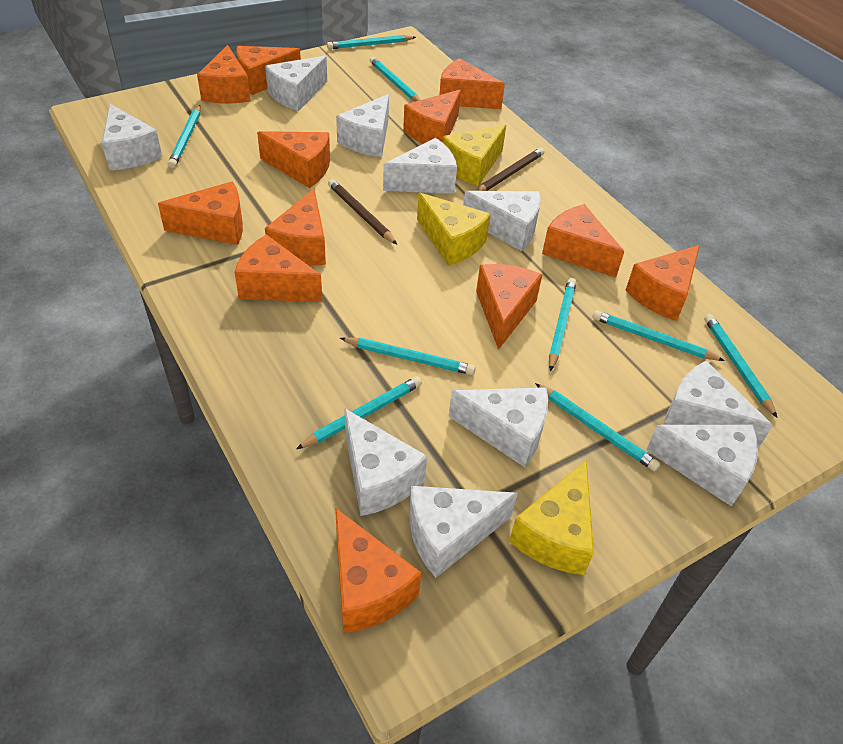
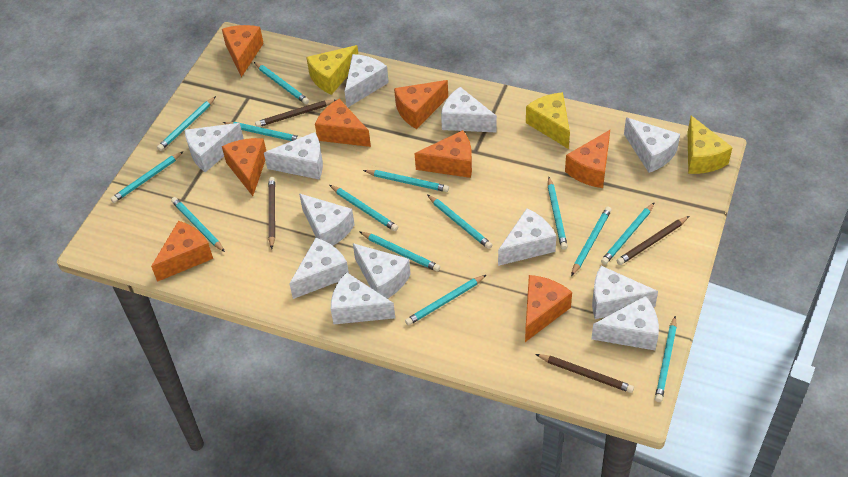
brown pencil: 2 -> 4
orange cheese: 12 -> 8
turquoise pencil: 9 -> 14
white cheese: 10 -> 12

